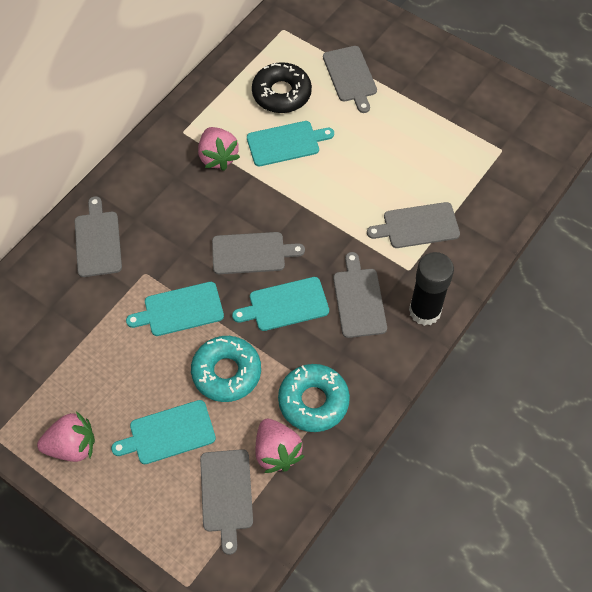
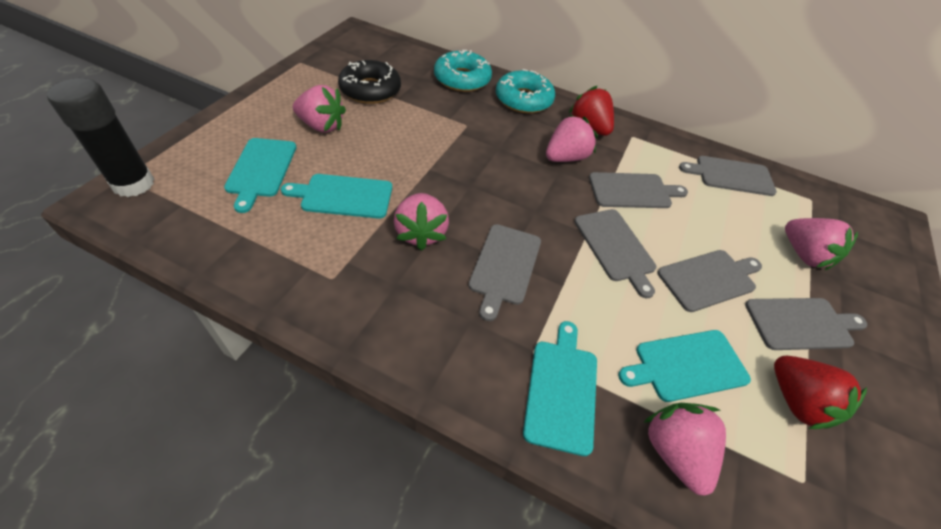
pink strawberry: 3 -> 5
red strawberry: 0 -> 2

